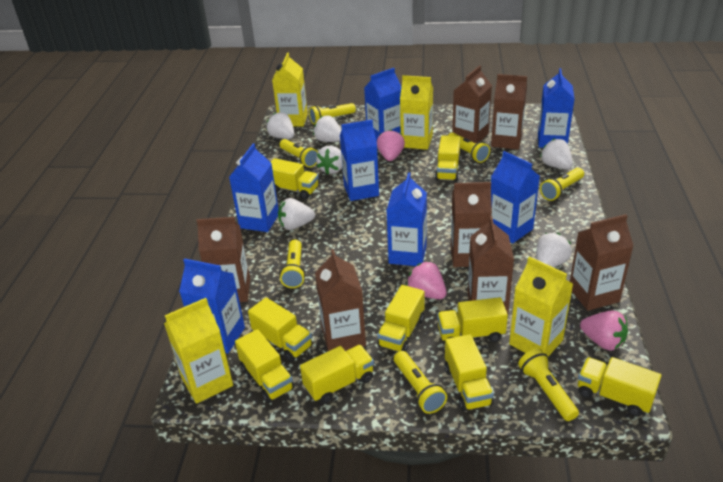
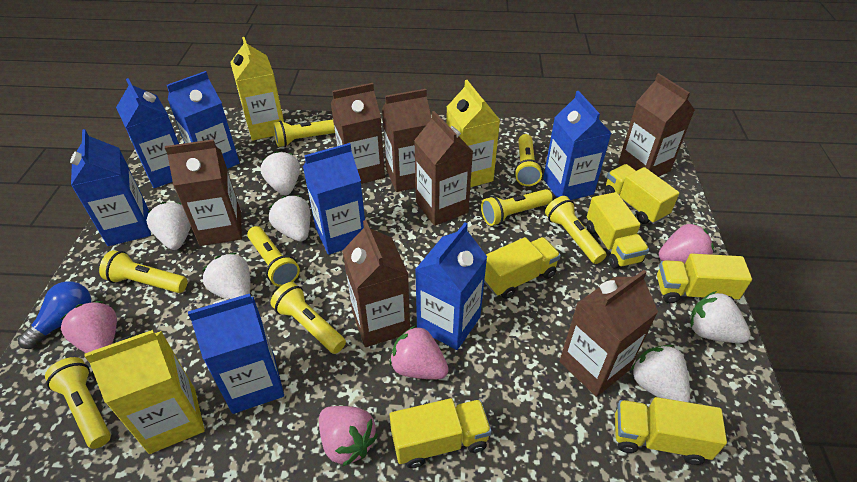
blue light bulb: 0 -> 1
pink strawberry: 3 -> 4
yellow carton: 4 -> 3
yellow flashlight: 7 -> 8
yellow truck: 9 -> 6

